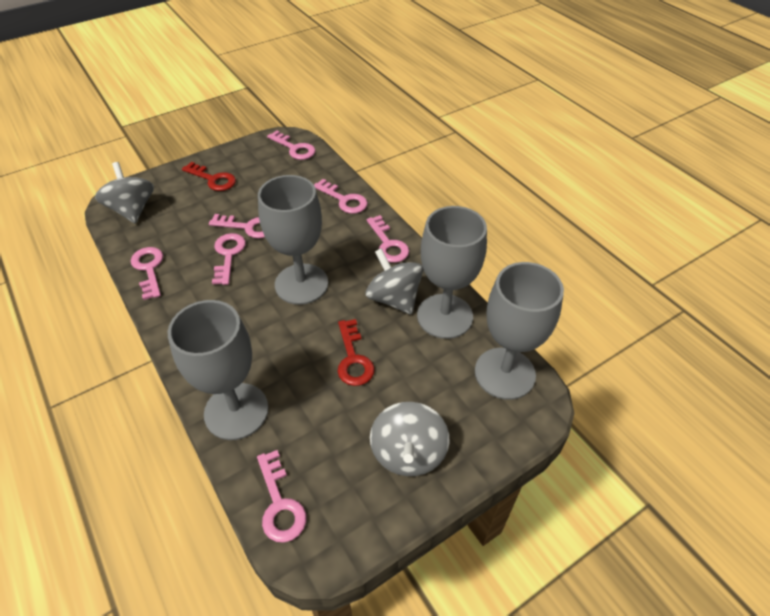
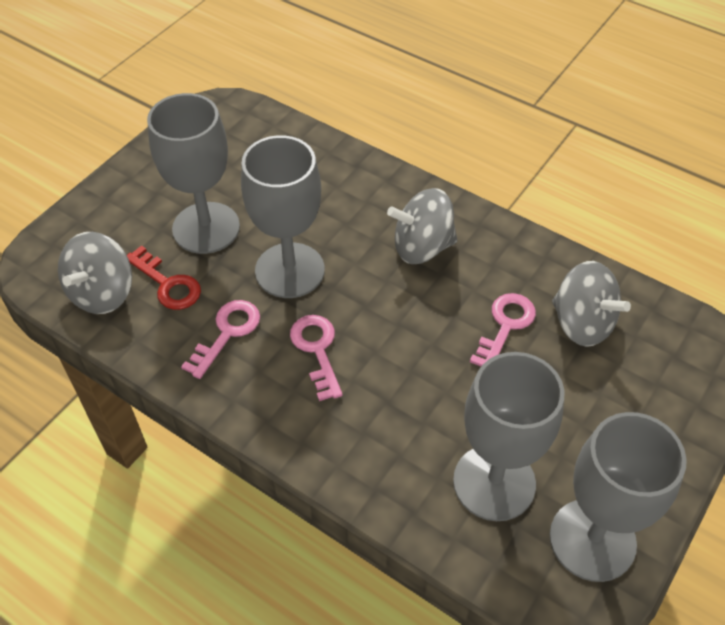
pink key: 7 -> 3
red key: 2 -> 1

